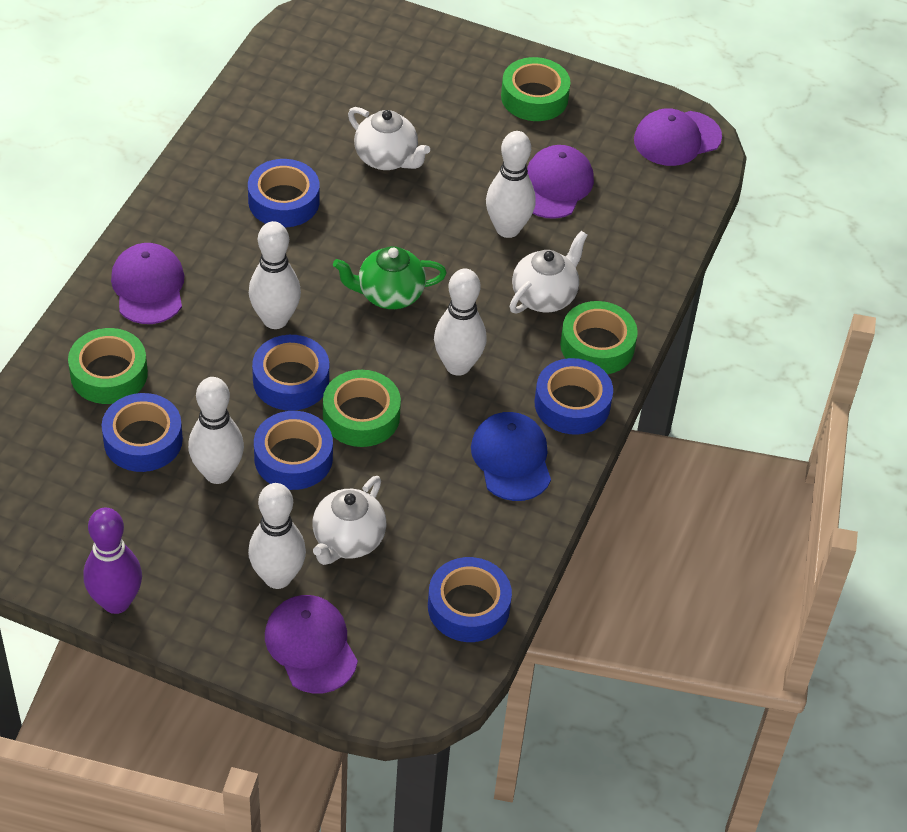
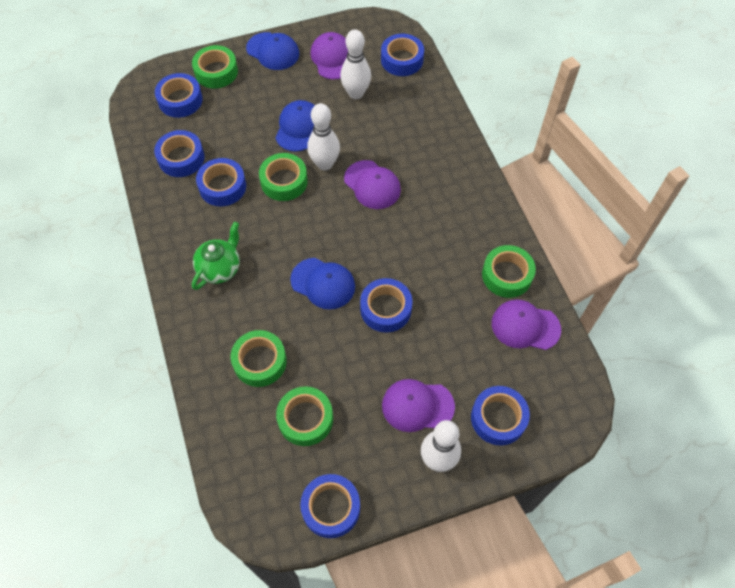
blue cap: 1 -> 3
blue tape: 6 -> 7
green tape: 4 -> 5
purple bowling pin: 1 -> 0
white bowling pin: 5 -> 3
white teapot: 3 -> 0

